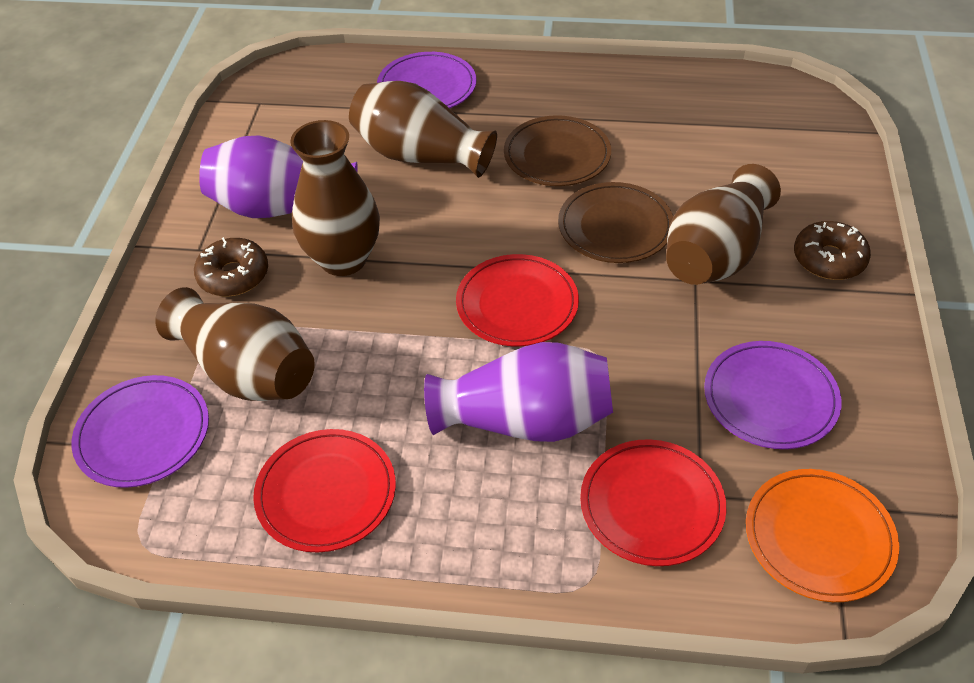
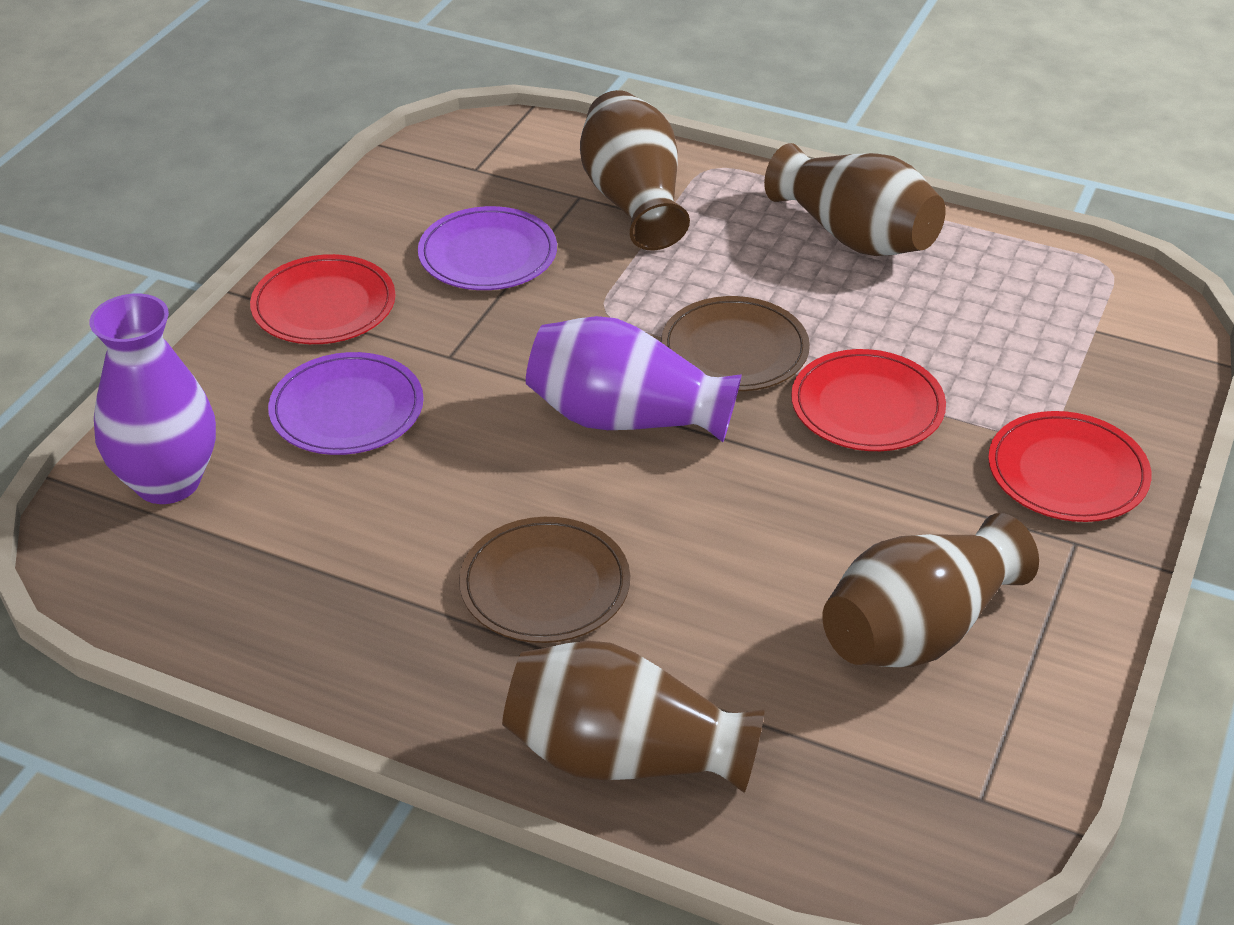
brown donut: 2 -> 0
orange plate: 1 -> 0
purple plate: 3 -> 2

